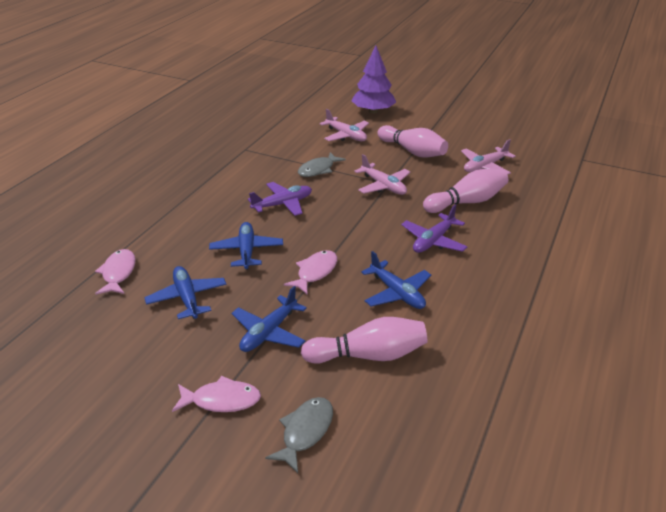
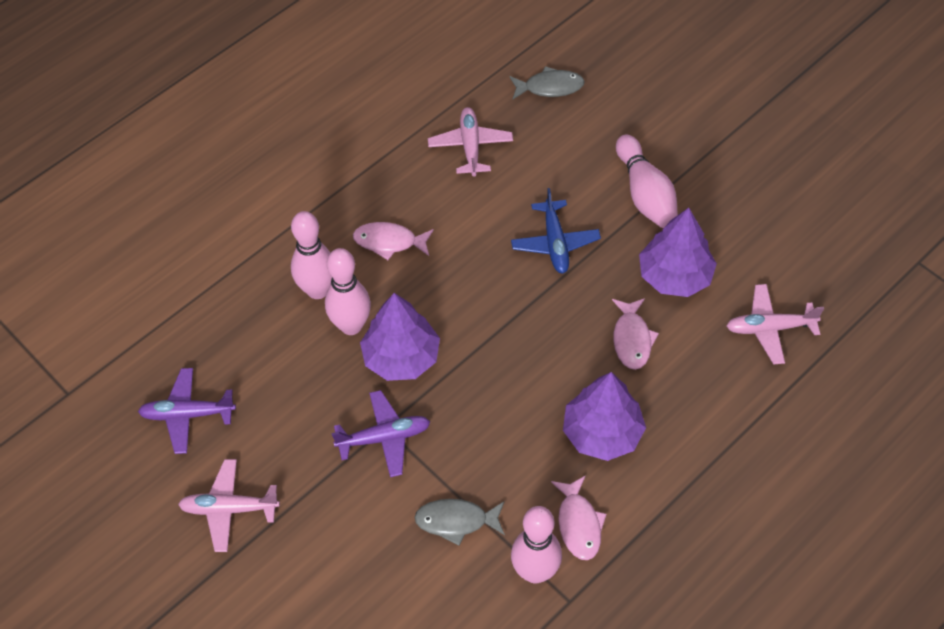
blue plane: 4 -> 1
pink bowling pin: 3 -> 4
purple tree: 1 -> 3

